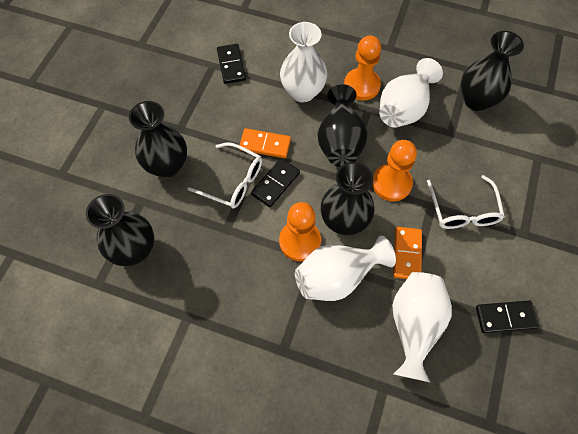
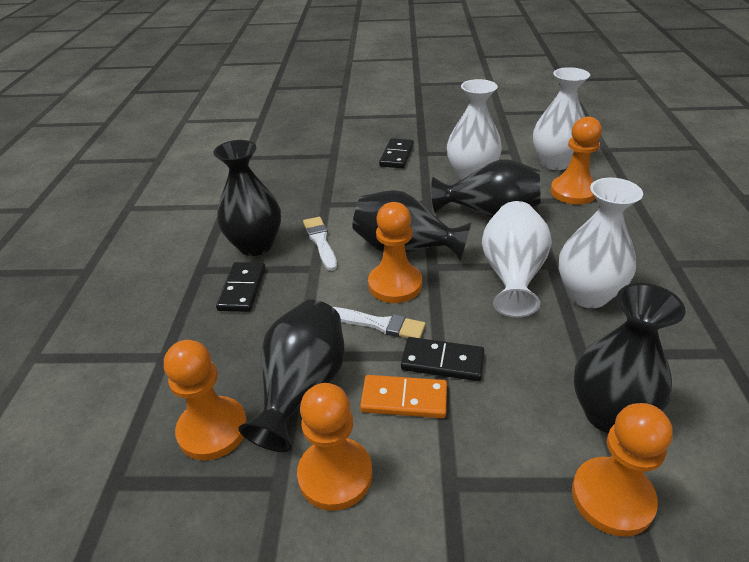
orange domino: 2 -> 1
orange pawn: 3 -> 5
white brush: 0 -> 2
white glasses: 2 -> 0

